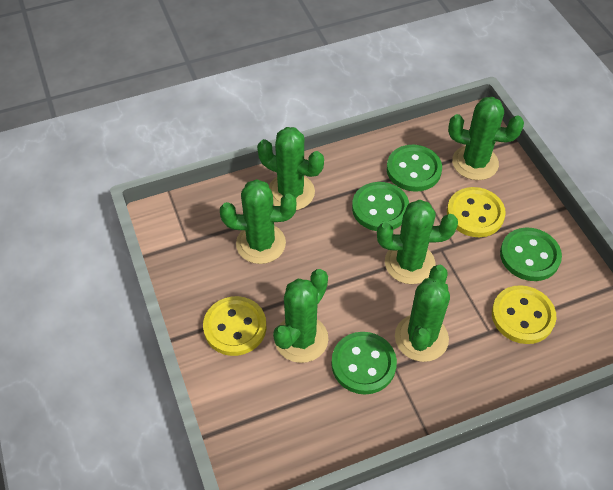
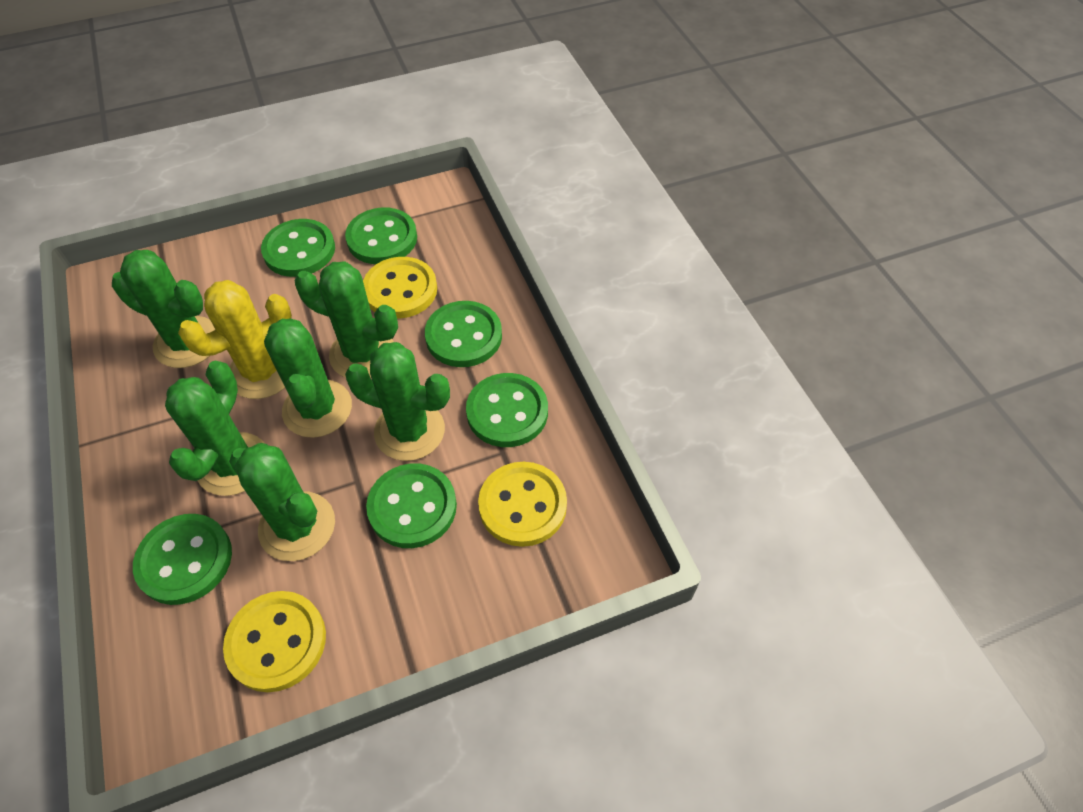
green button: 4 -> 6
yellow cactus: 0 -> 1

